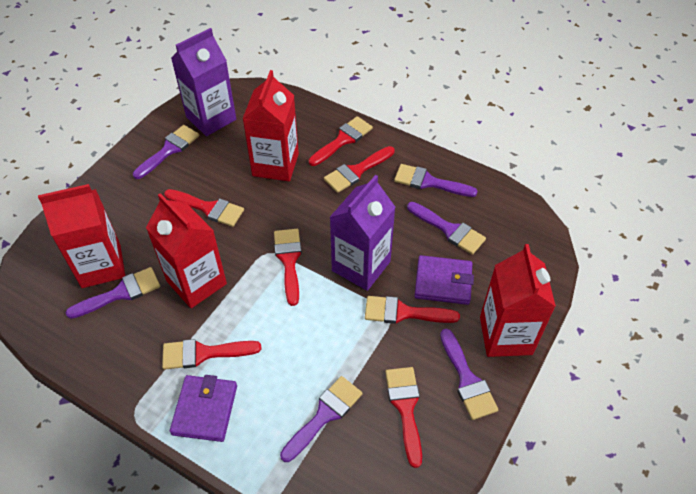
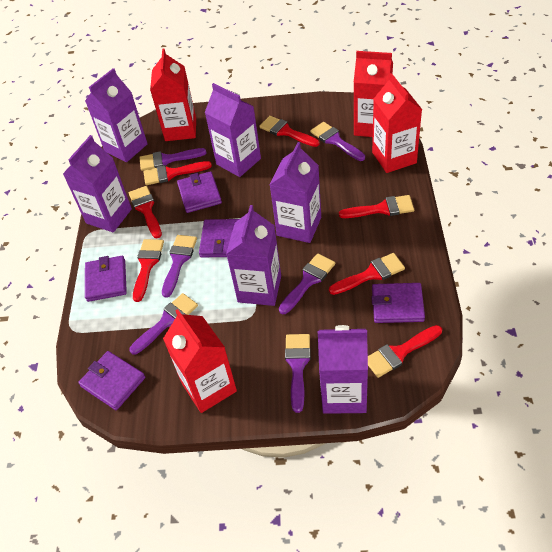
purple carton: 2 -> 6
purple wallet: 2 -> 5

